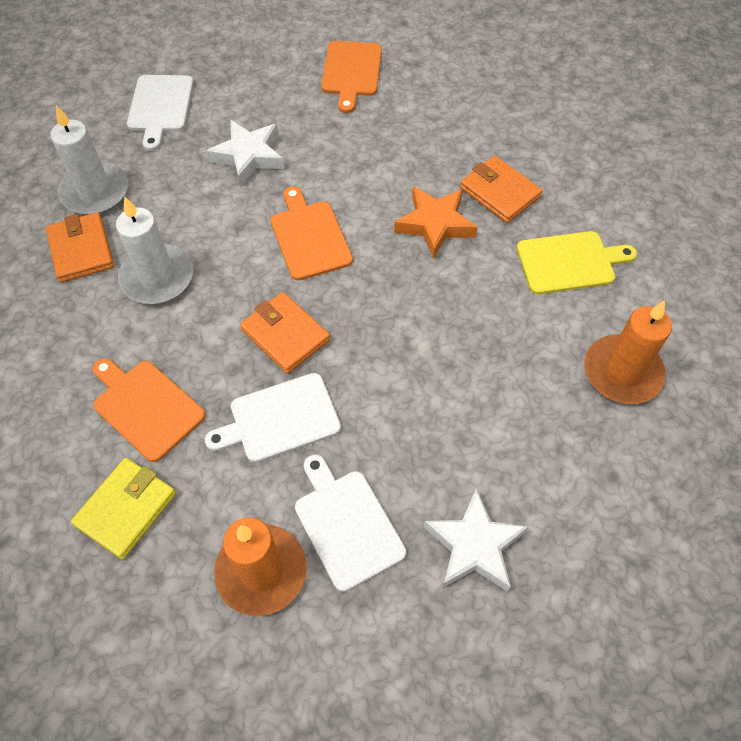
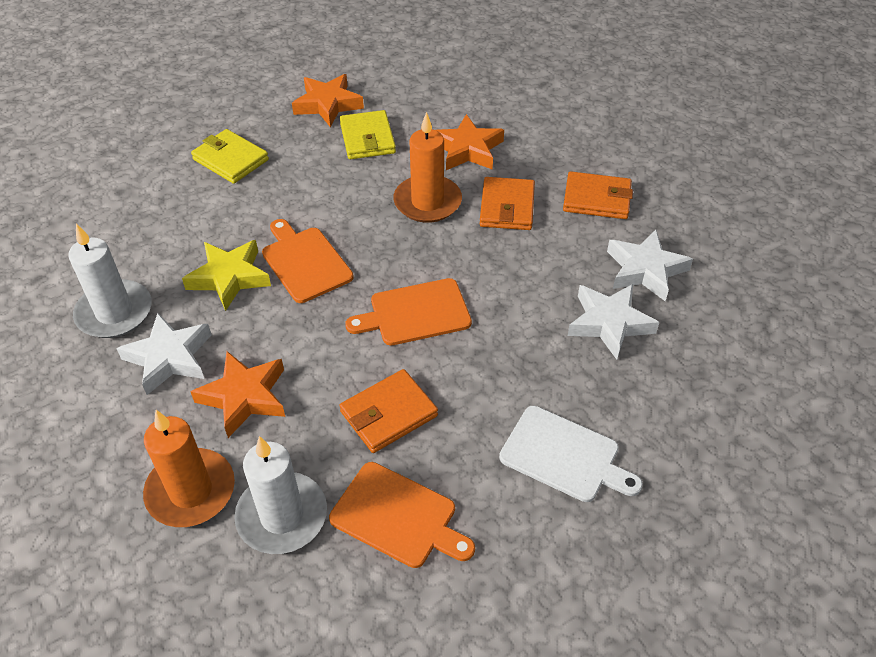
orange star: 1 -> 3
white cutting board: 3 -> 1
white star: 2 -> 3
yellow cutting board: 1 -> 0
yellow star: 0 -> 1
yellow wallet: 1 -> 2

